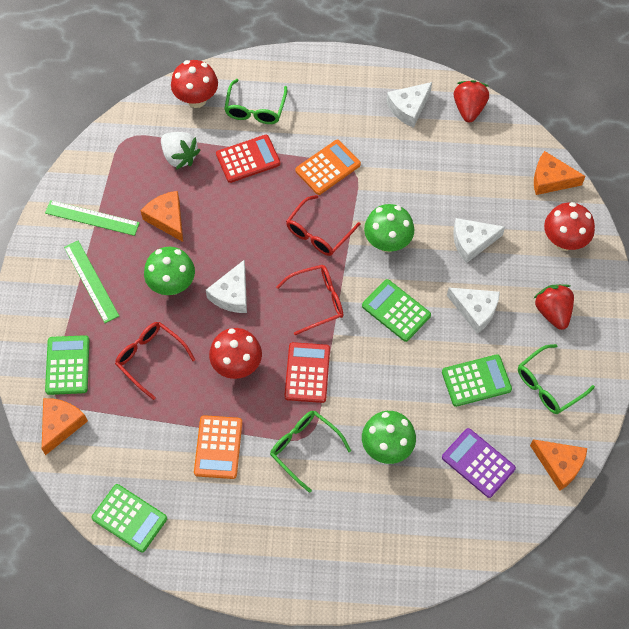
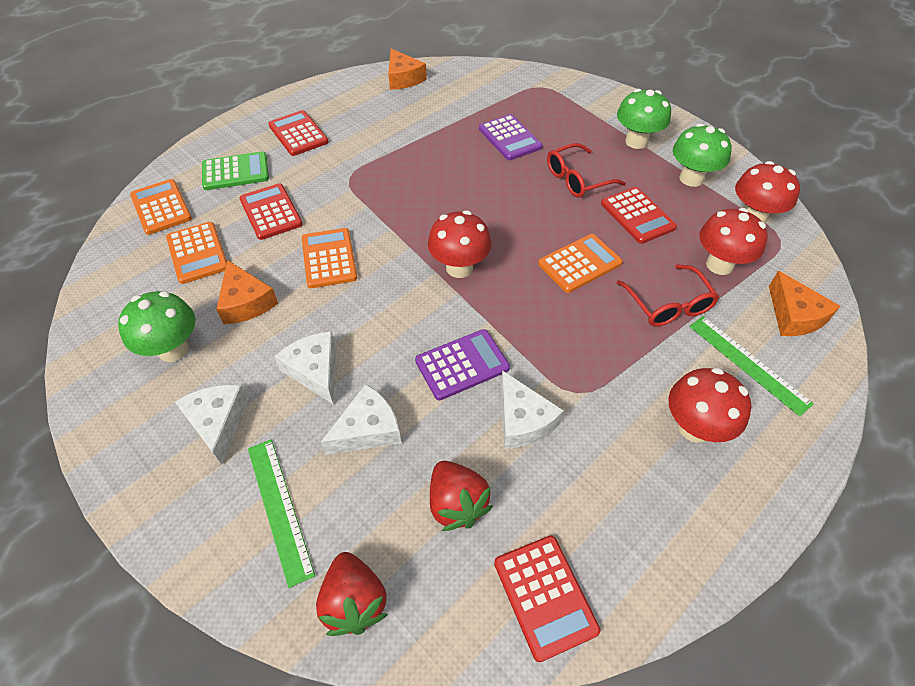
green calculator: 4 -> 1
green glasses: 3 -> 0
orange calculator: 2 -> 4
orange cheese: 4 -> 3
purple calculator: 1 -> 2
red calculator: 2 -> 4
red glasses: 3 -> 2
red mushroom: 3 -> 4
white strawberry: 1 -> 0

